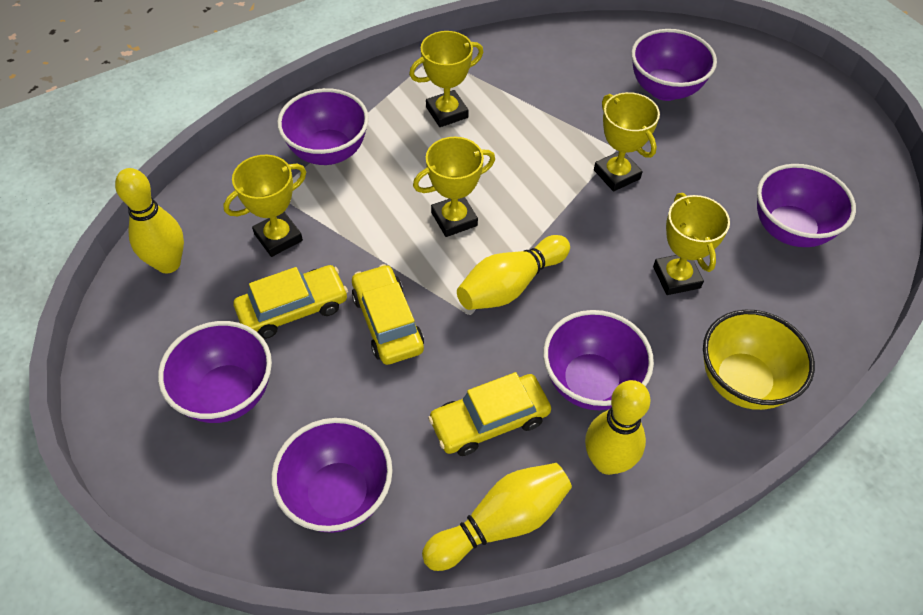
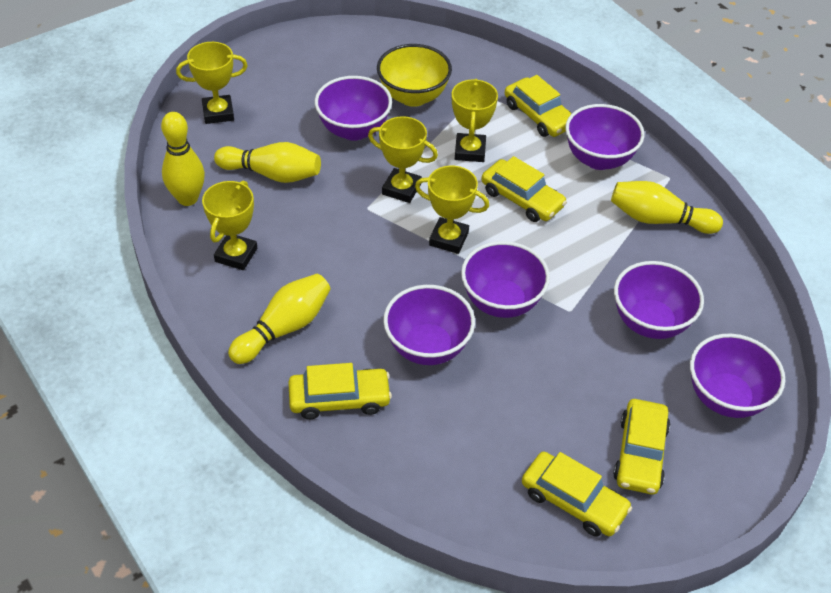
yellow car: 3 -> 5

